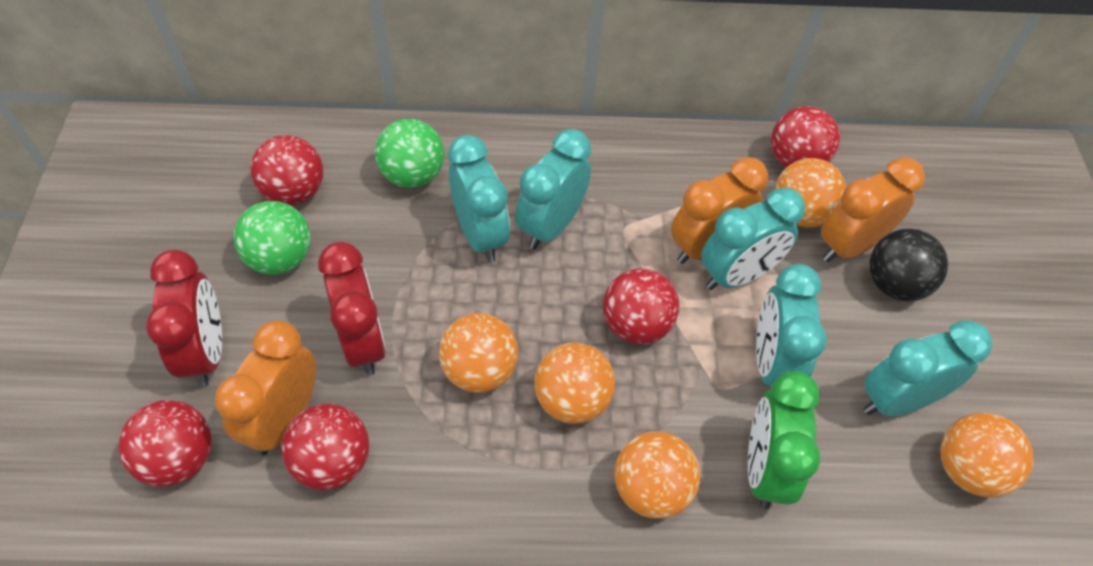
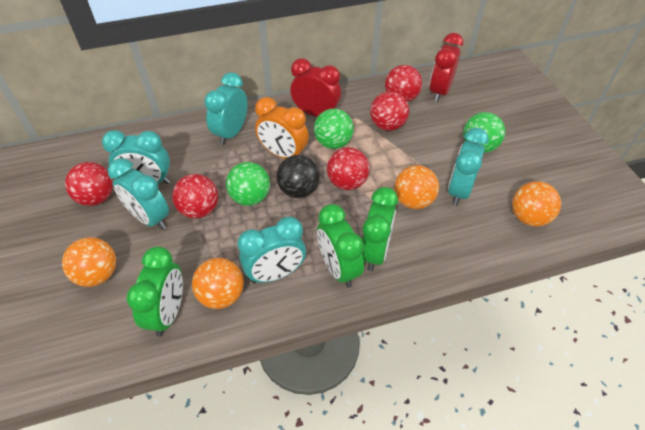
green ball: 2 -> 3
green clock: 1 -> 3
orange ball: 5 -> 4
orange clock: 3 -> 1

